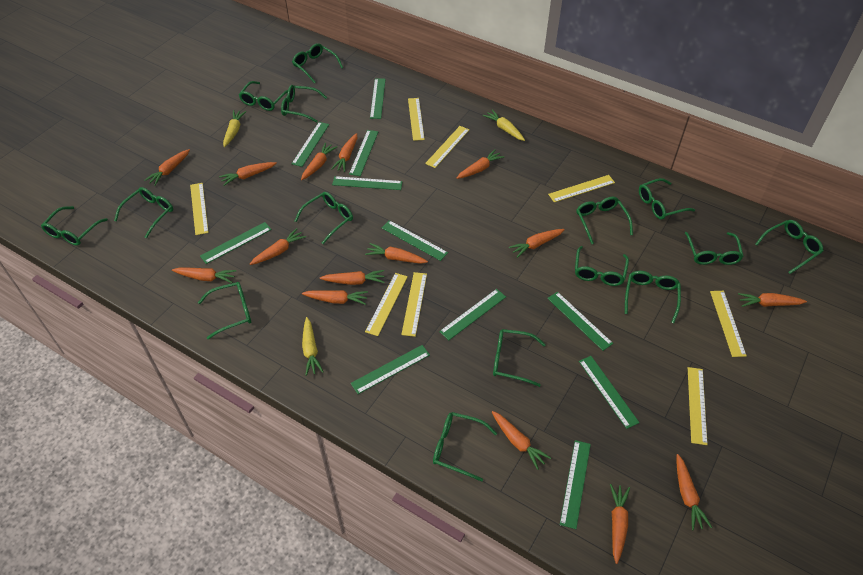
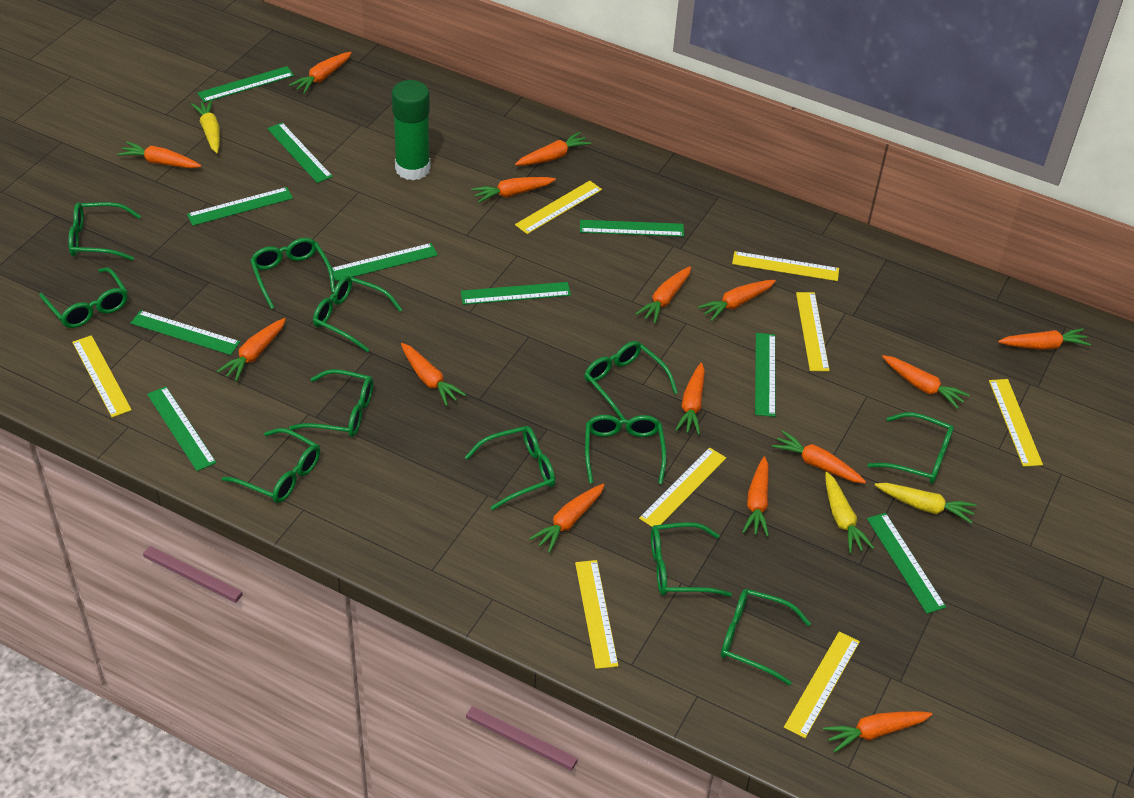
green glasses: 15 -> 12
green glue stick: 0 -> 1
green ruler: 11 -> 10

